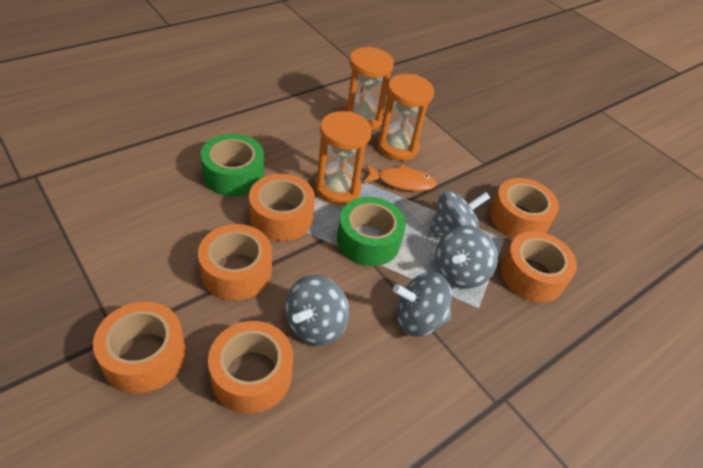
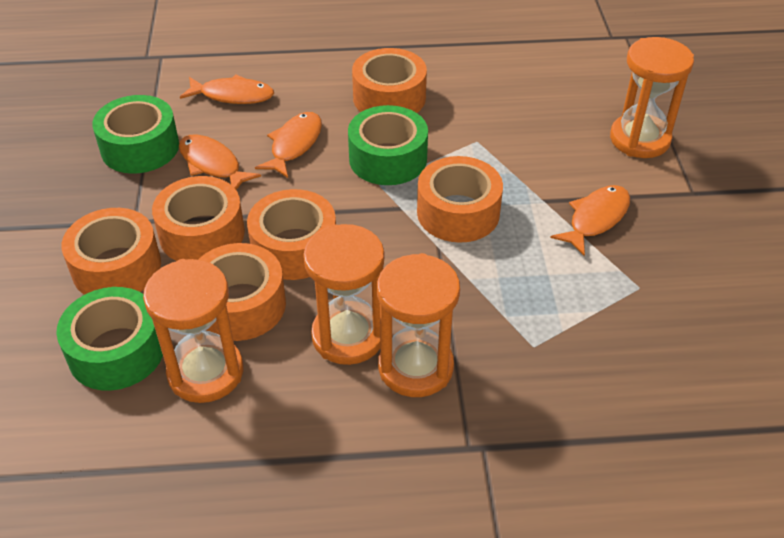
green tape: 2 -> 3
grey spinning top: 4 -> 0
orange fish: 1 -> 4
orange hourglass: 3 -> 4

